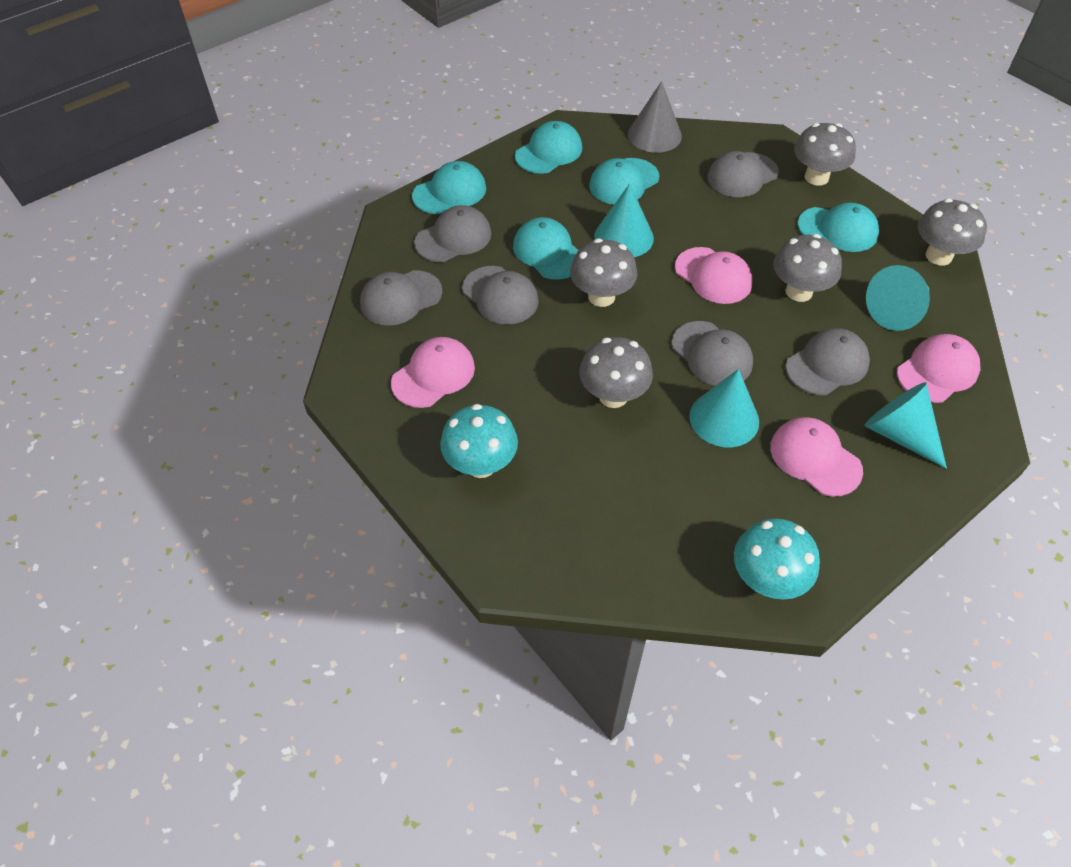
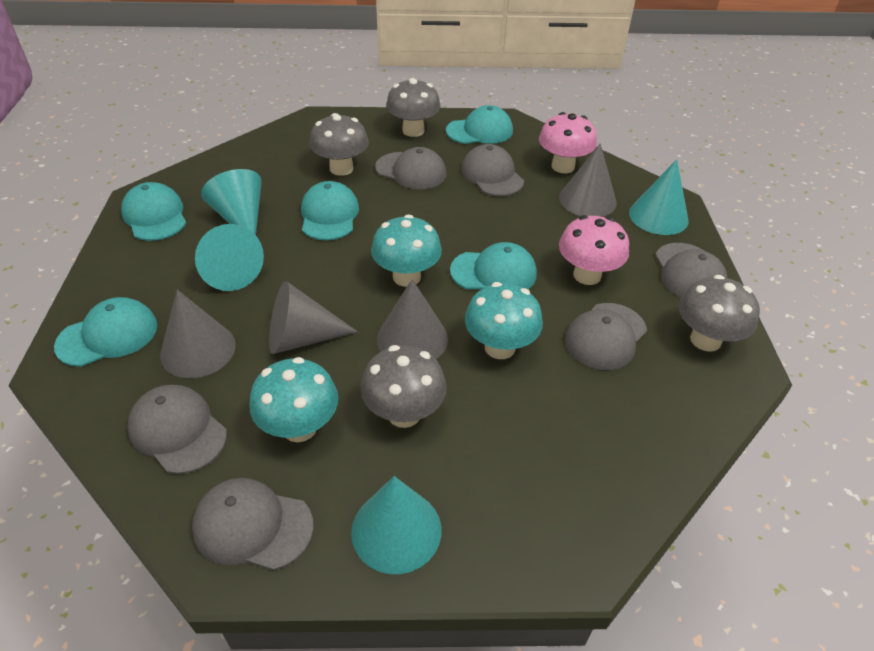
grey cone: 1 -> 4
grey mushroom: 5 -> 4
pink cap: 4 -> 0
pink mushroom: 0 -> 2
turquoise mushroom: 2 -> 3

